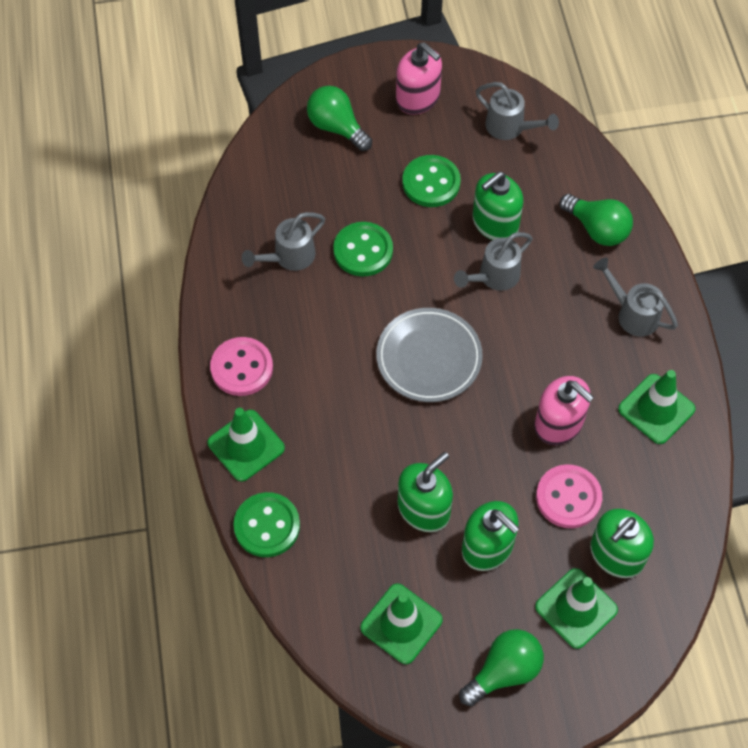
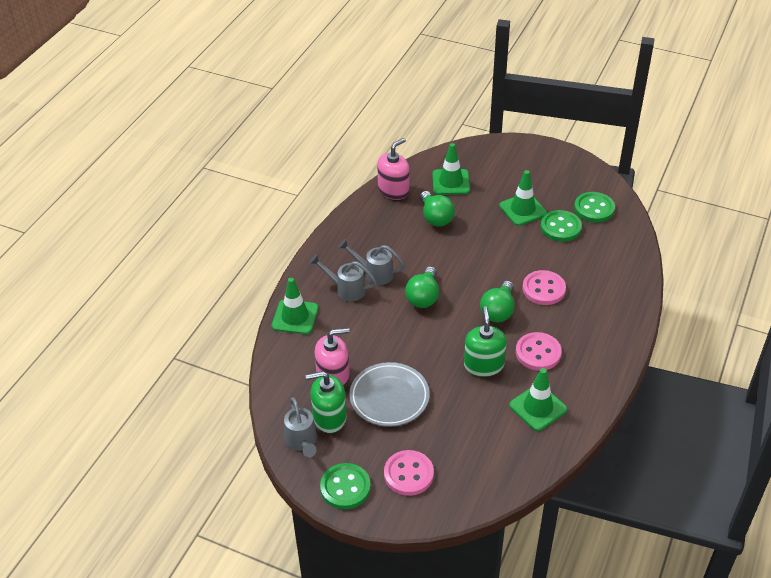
green soap dispenser: 4 -> 2
grey watering can: 4 -> 3
pink button: 2 -> 3

